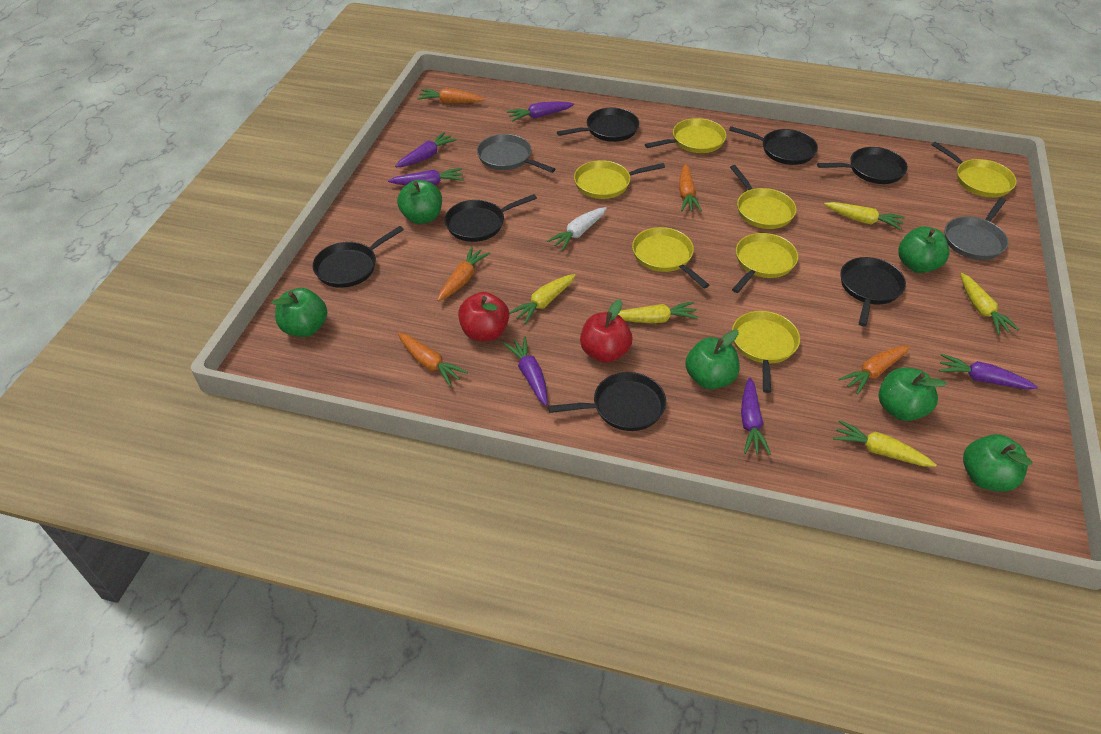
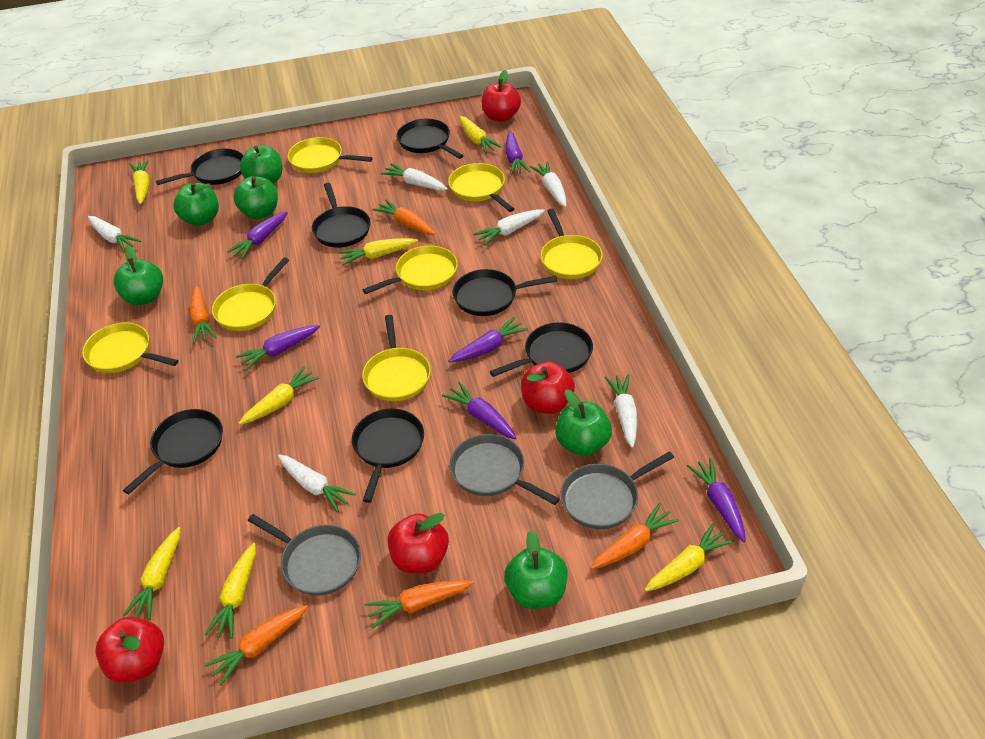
grey pan: 2 -> 3
red apple: 2 -> 4
white carrot: 1 -> 6
yellow carrot: 5 -> 7

